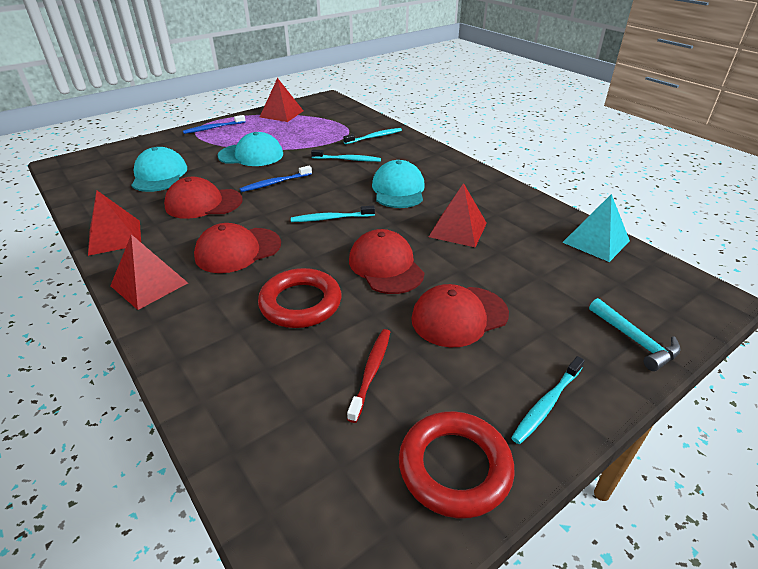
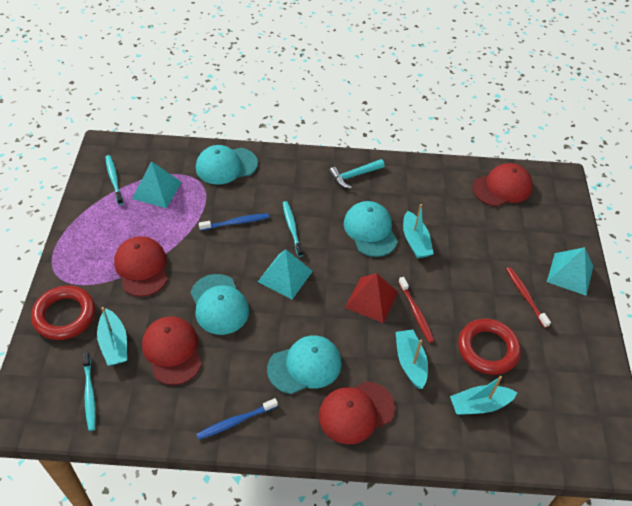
red pyramid: 4 -> 1
red toothbrush: 1 -> 2
turquoise boat: 0 -> 4
turquoise cap: 3 -> 4
turquoise pyramid: 1 -> 3
turquoise toothbrush: 4 -> 3

